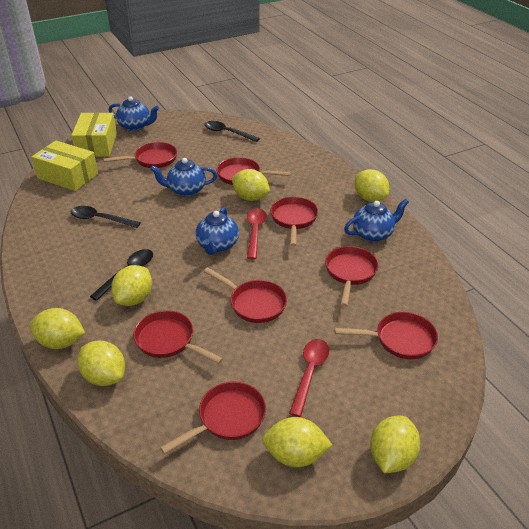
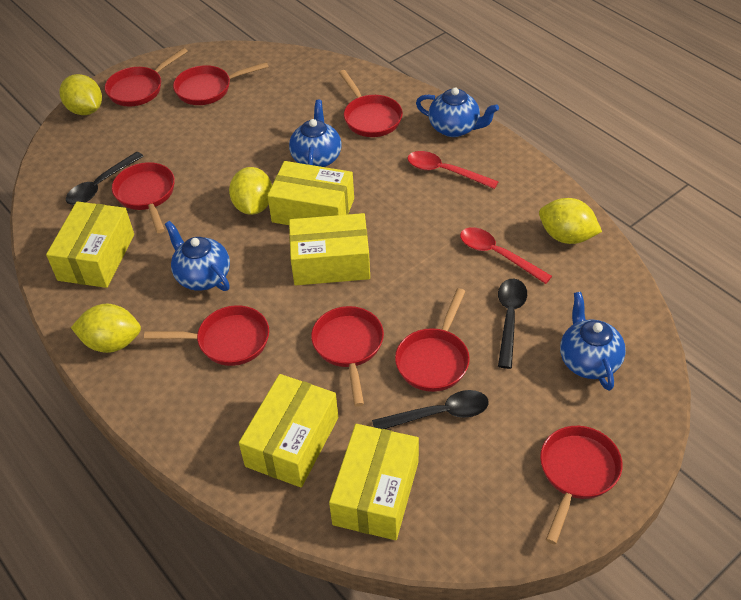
yellow box: 2 -> 5
yellow lemon: 7 -> 4

